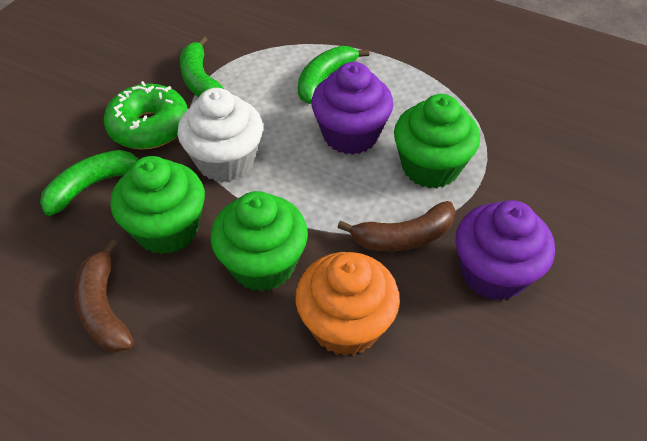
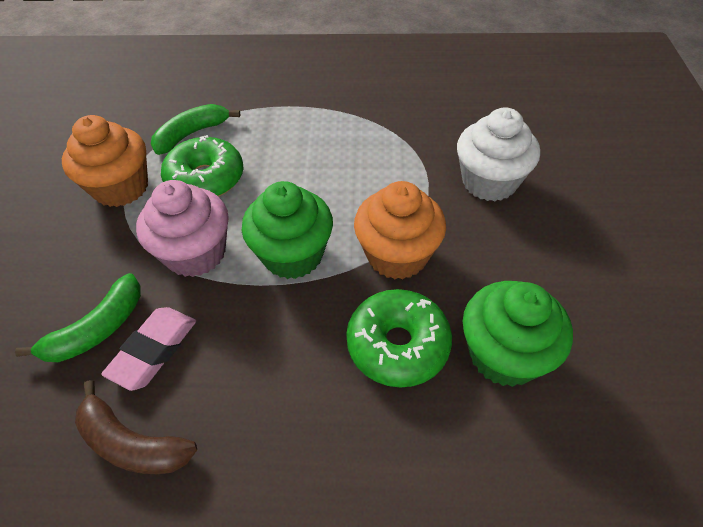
brown banana: 2 -> 1
green banana: 3 -> 2
green cupcake: 3 -> 2
green donut: 1 -> 2
orange cupcake: 1 -> 2
pink cupcake: 0 -> 1
pink eraser: 0 -> 1
purple cupcake: 2 -> 0

